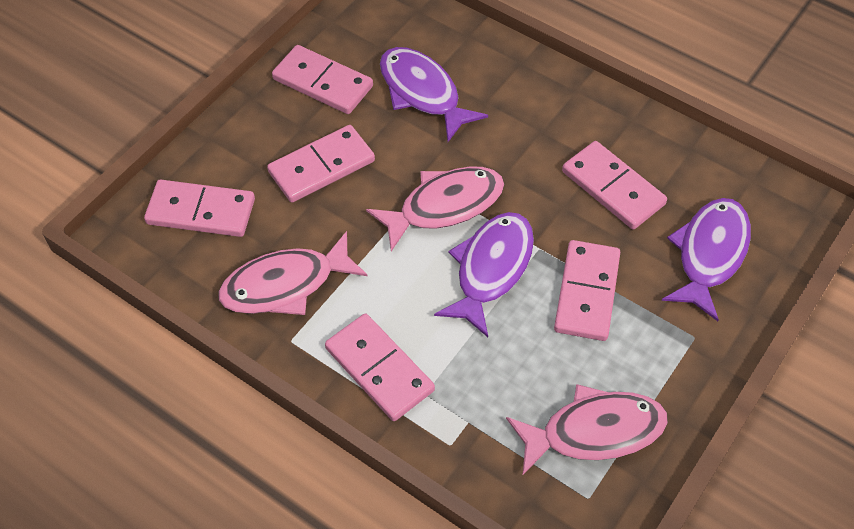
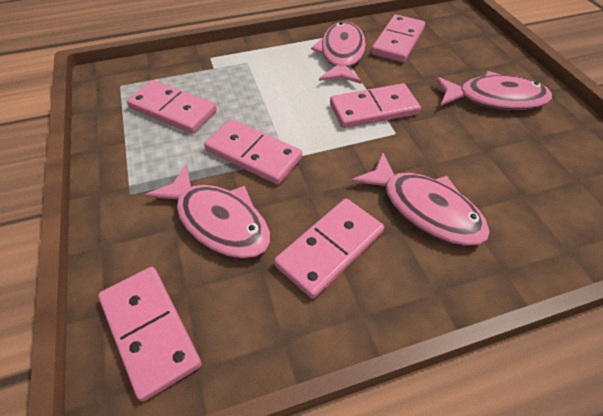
pink fish: 3 -> 4
purple fish: 3 -> 0

